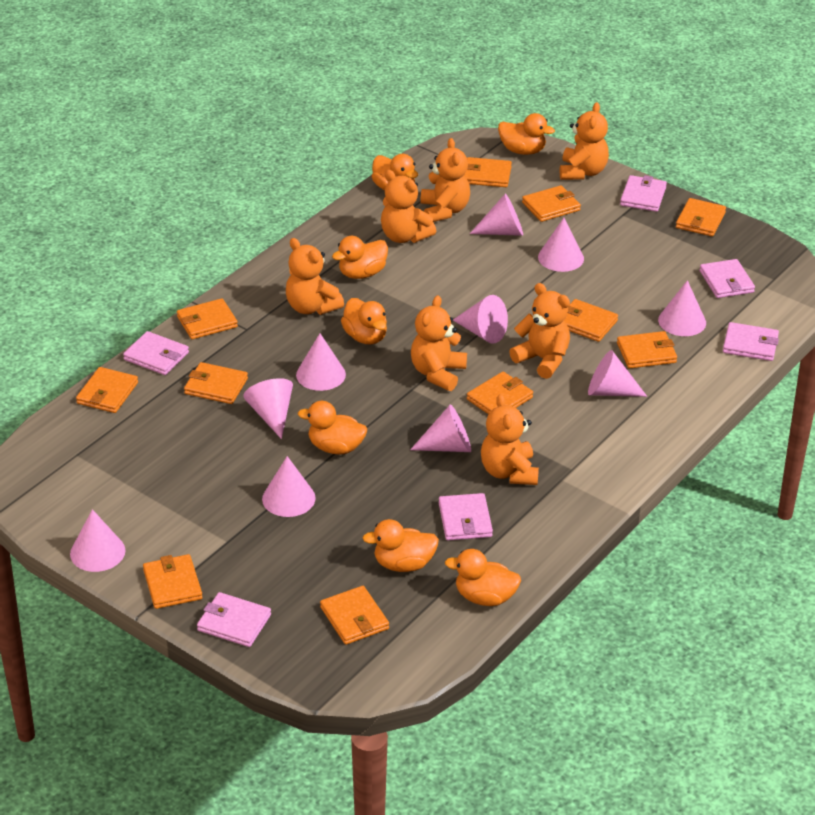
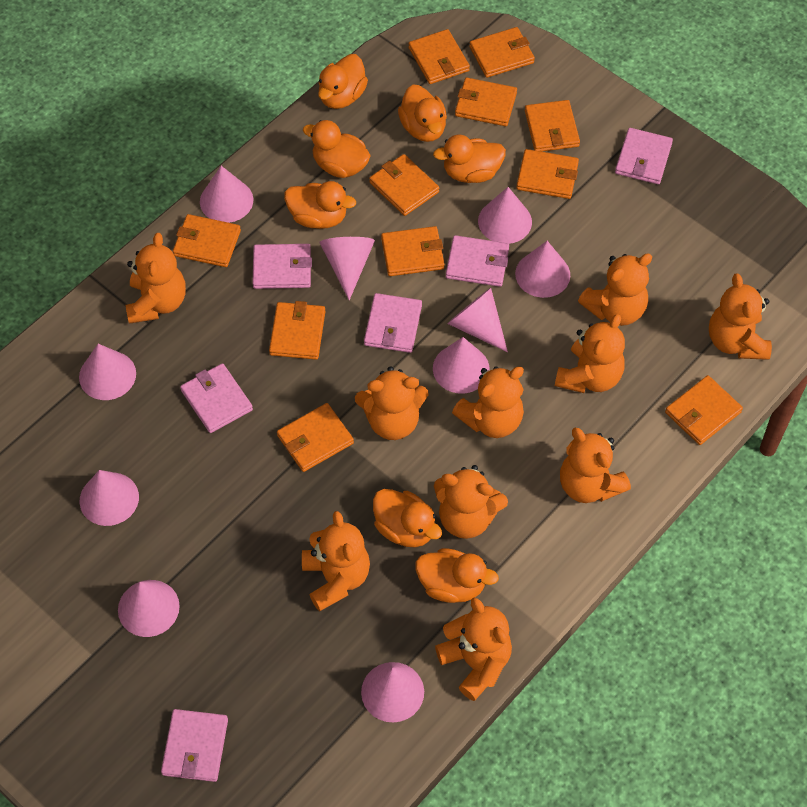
orange teddy bear: 7 -> 10

